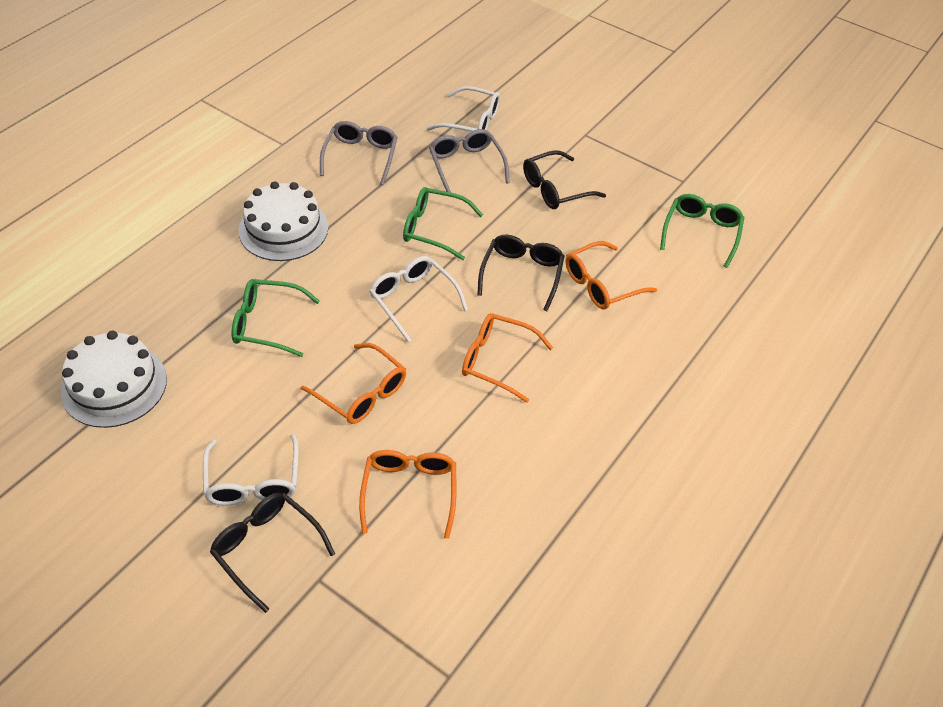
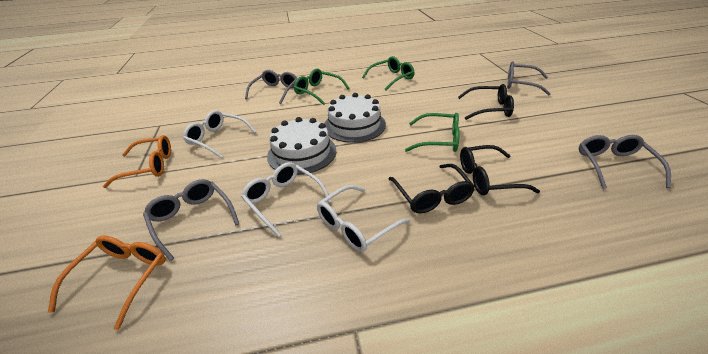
grey glasses: 2 -> 4
orange glasses: 4 -> 2

